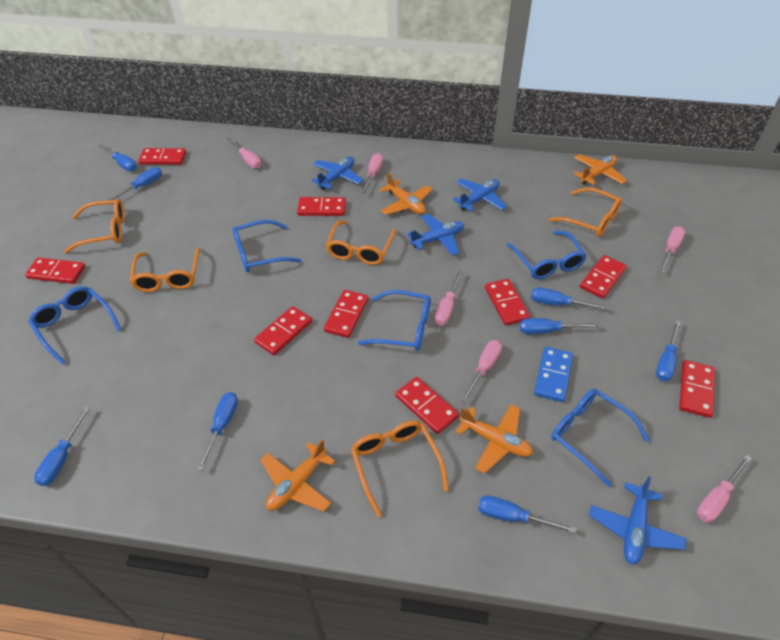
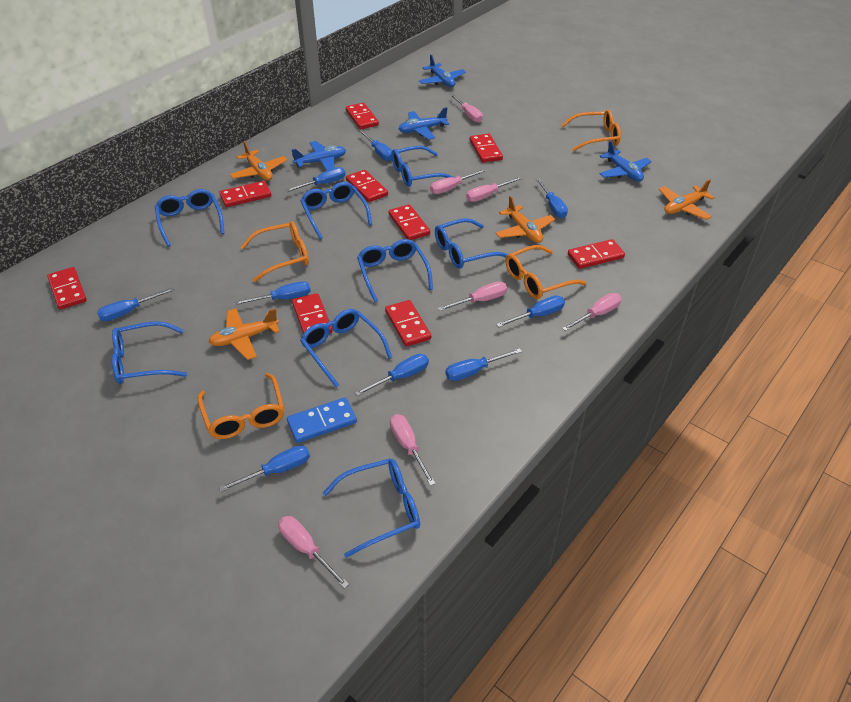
blue glasses: 5 -> 8
blue screwdriver: 8 -> 9
orange glasses: 5 -> 4
pink screwdriver: 6 -> 7

